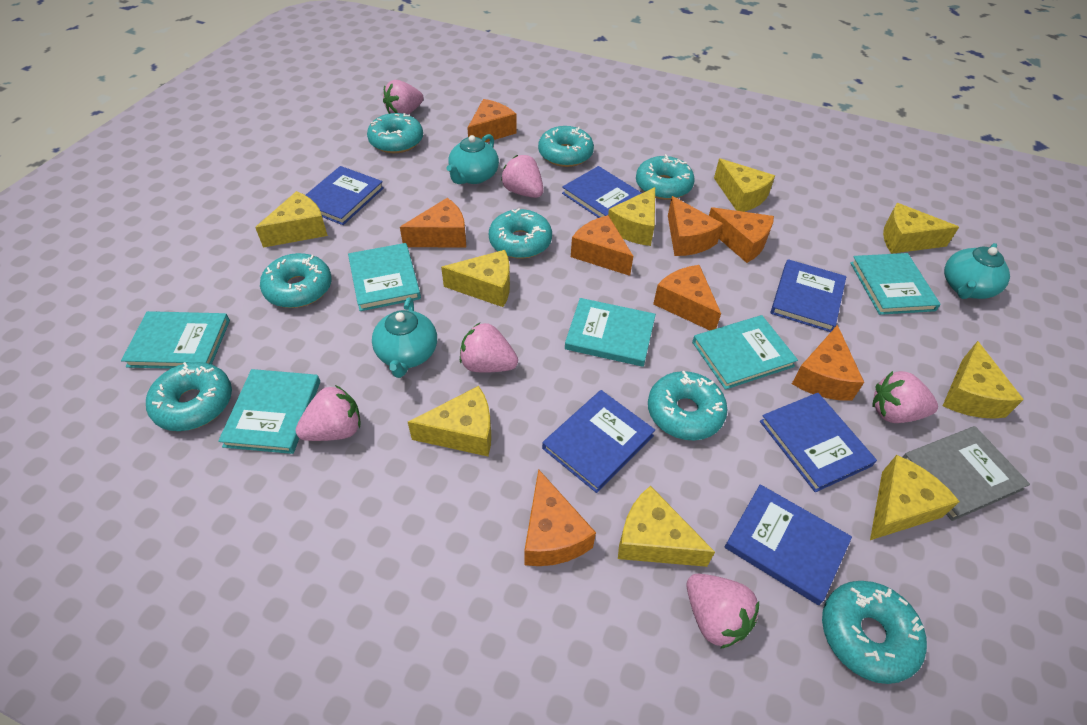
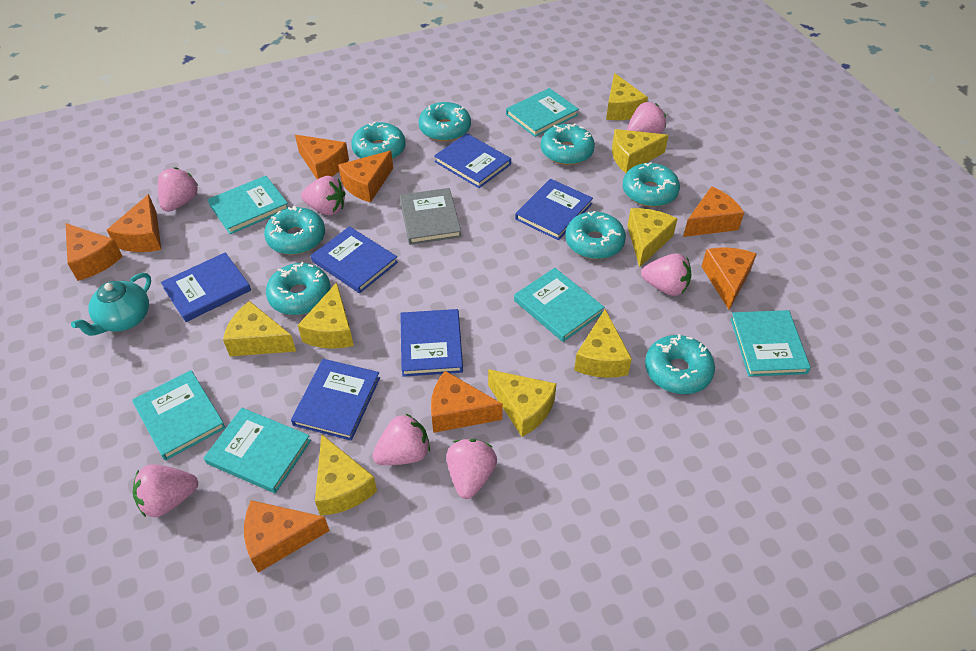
pink strawberry: 6 -> 7
turquoise teapot: 3 -> 1
yellow cheese: 9 -> 8

